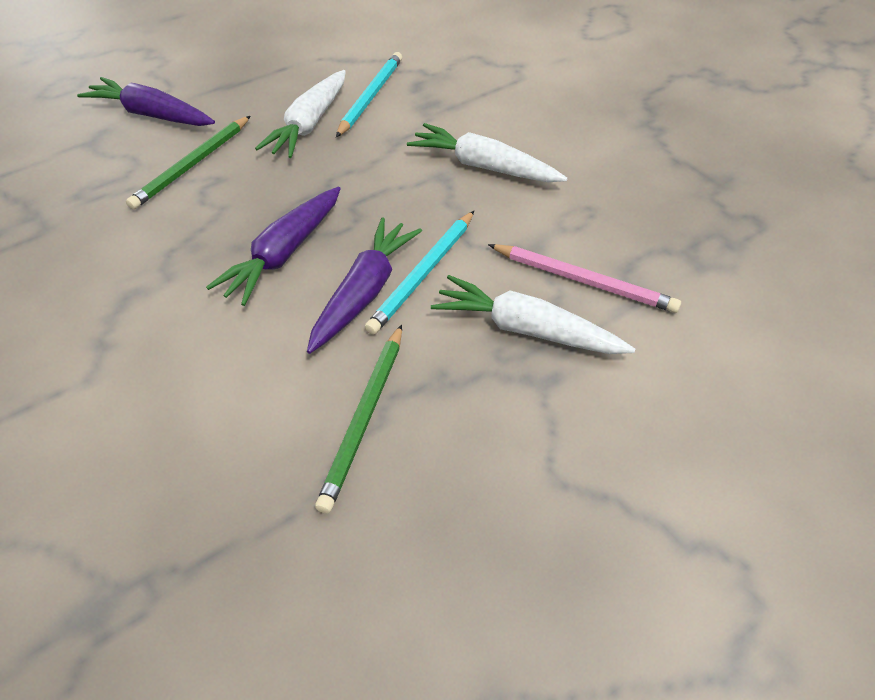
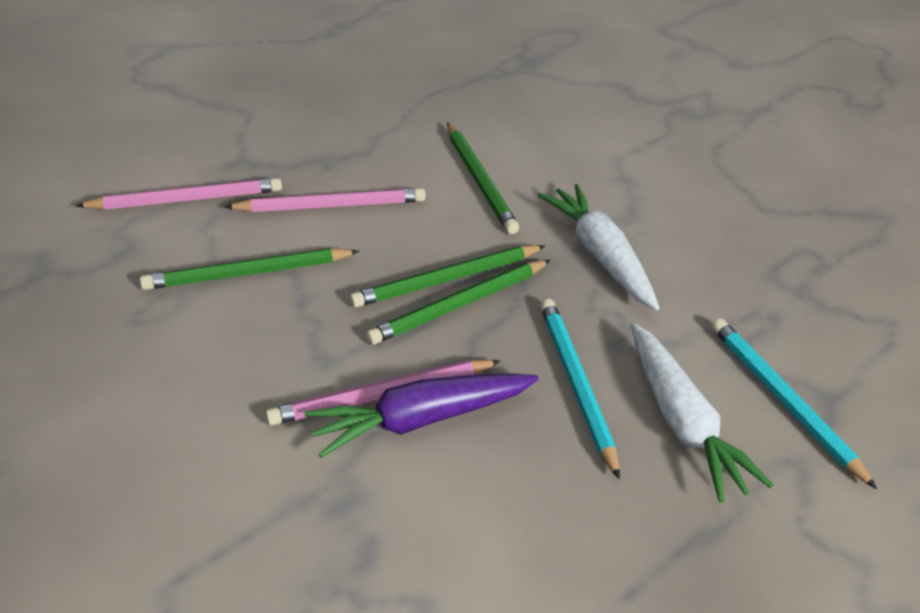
green pencil: 2 -> 4
pink pencil: 1 -> 3
purple carrot: 3 -> 1
white carrot: 3 -> 2

